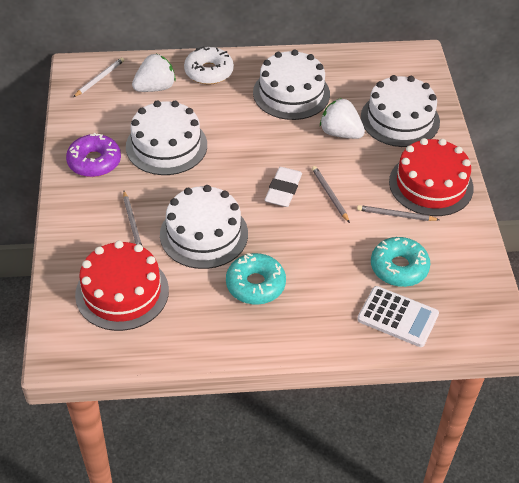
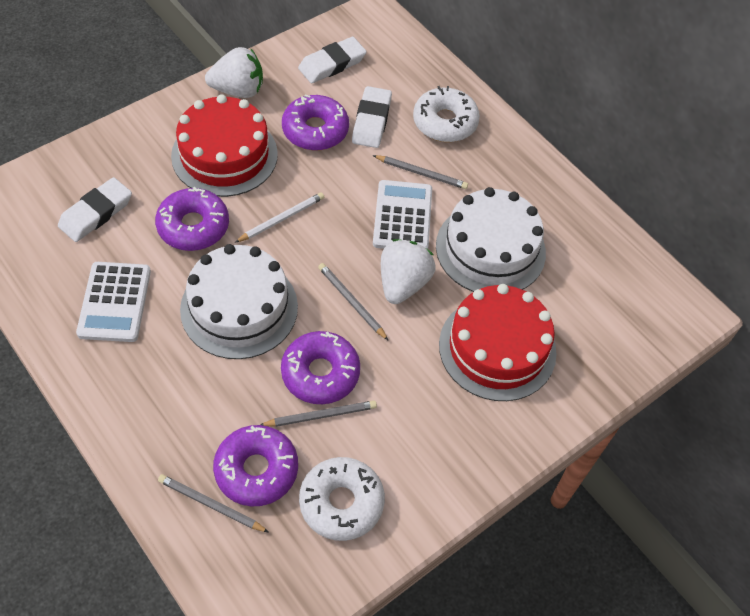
grey pencil: 3 -> 4
purple donut: 1 -> 4
turquoise donut: 2 -> 0
white cake: 4 -> 2
white calculator: 1 -> 2
white donut: 1 -> 2
white eraser: 1 -> 3

